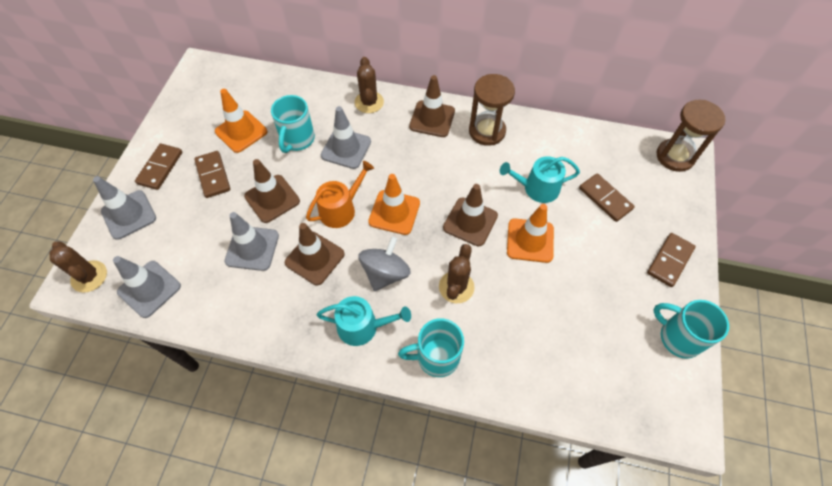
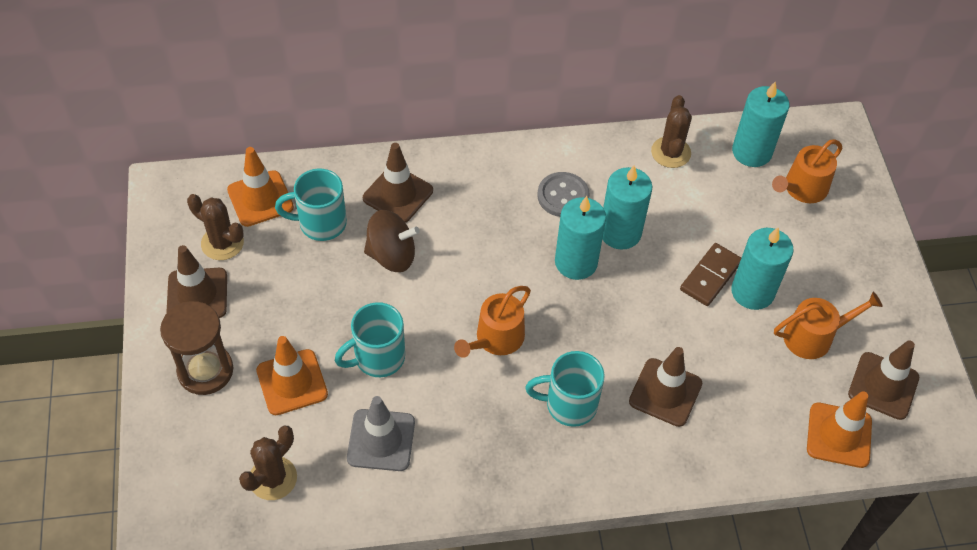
brown domino: 4 -> 1
brown hourglass: 2 -> 1
brown spinning top: 0 -> 1
grey button: 0 -> 1
grey spinning top: 1 -> 0
grey traffic cone: 4 -> 1
orange watering can: 1 -> 3
turquoise candle: 0 -> 4
turquoise watering can: 2 -> 0

